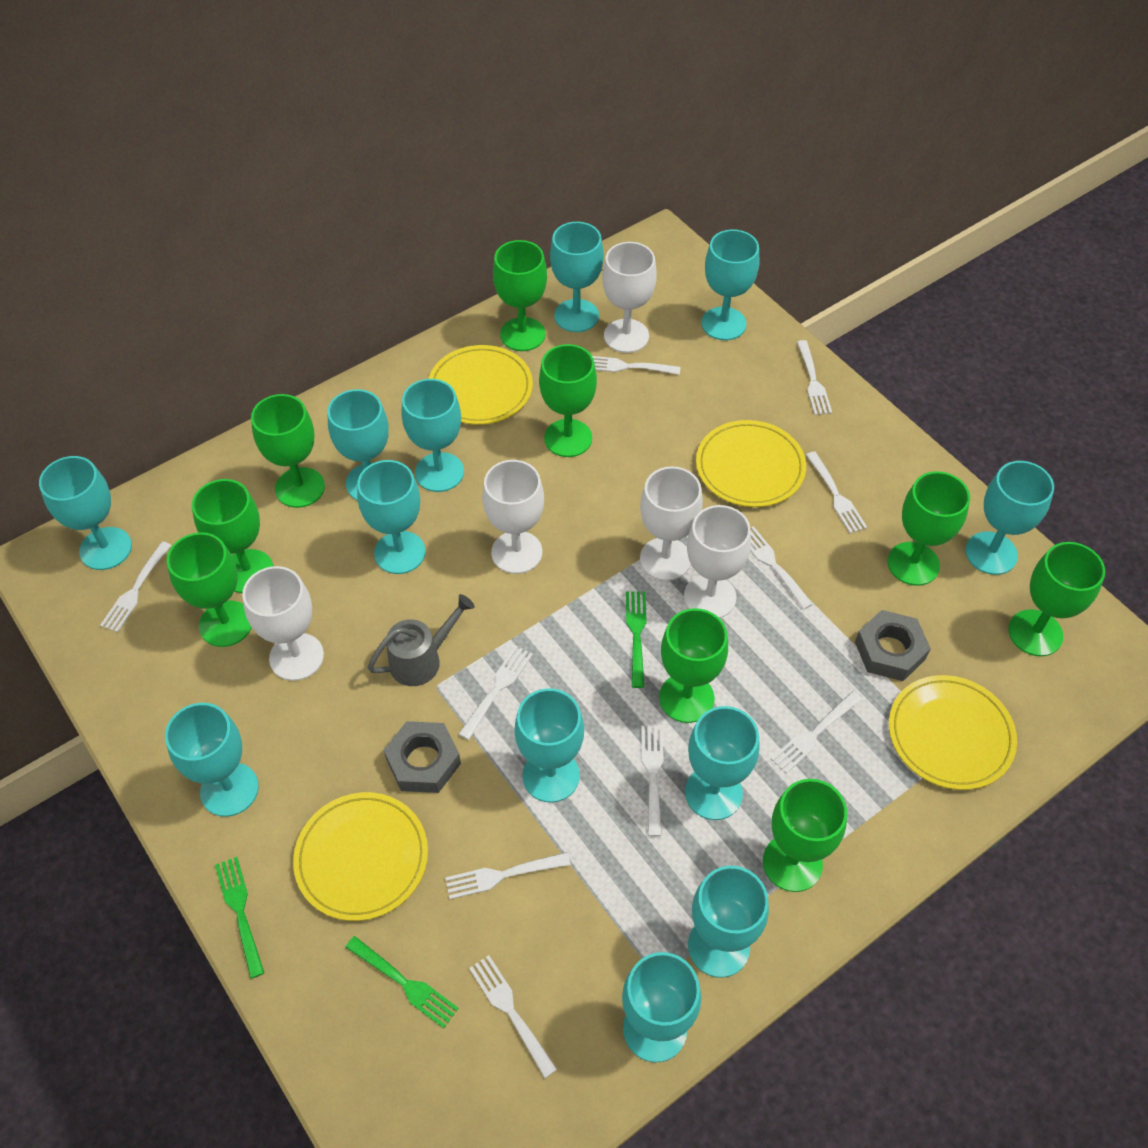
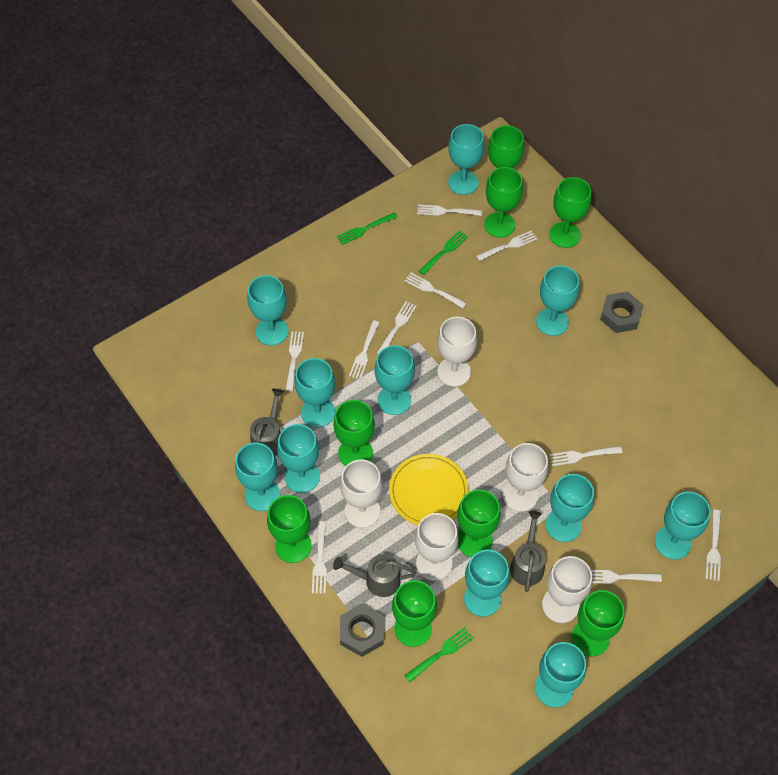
green goblet: 9 -> 8
grey watering can: 1 -> 3
turquoise goblet: 12 -> 11
yellow plate: 4 -> 1

